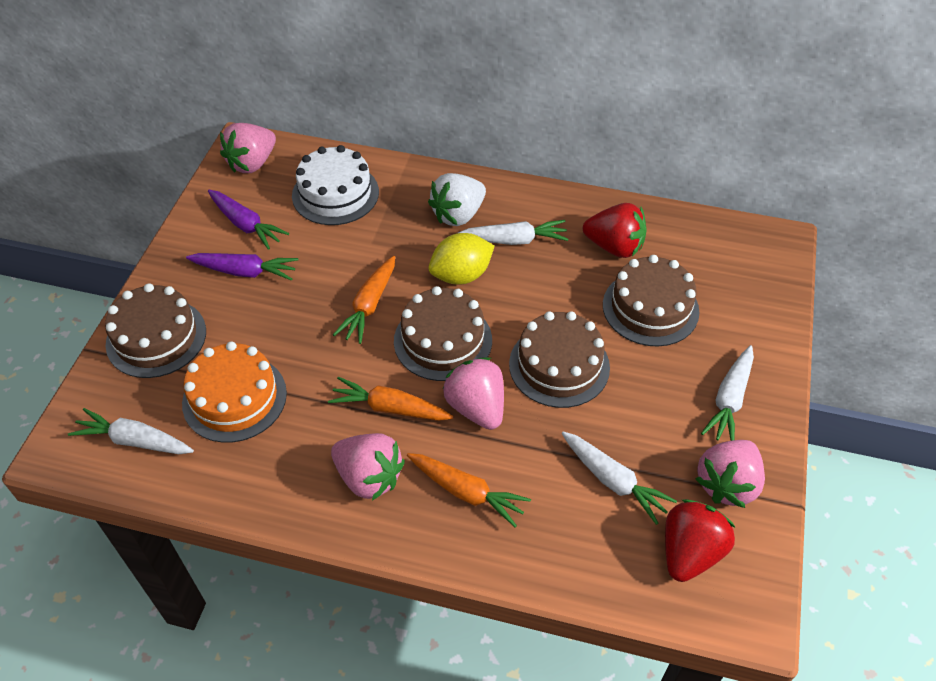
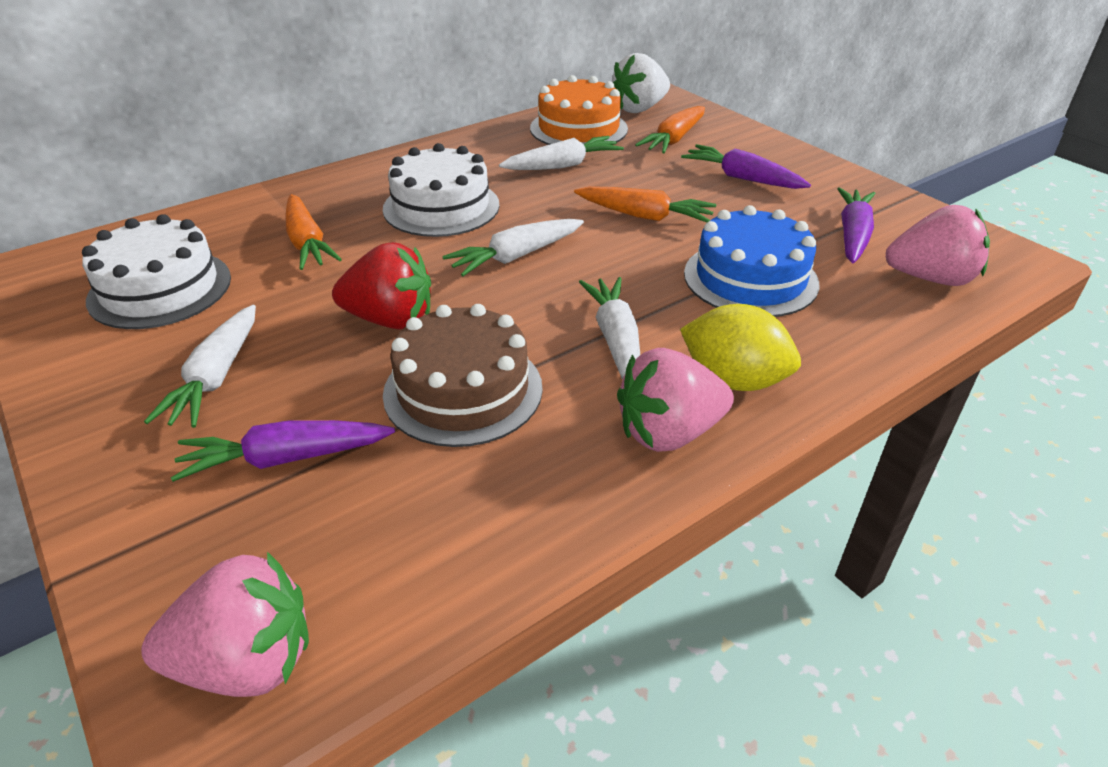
blue cake: 0 -> 1
brown cake: 4 -> 1
pink strawberry: 4 -> 3
purple carrot: 2 -> 3
red strawberry: 2 -> 1
white cake: 1 -> 2

